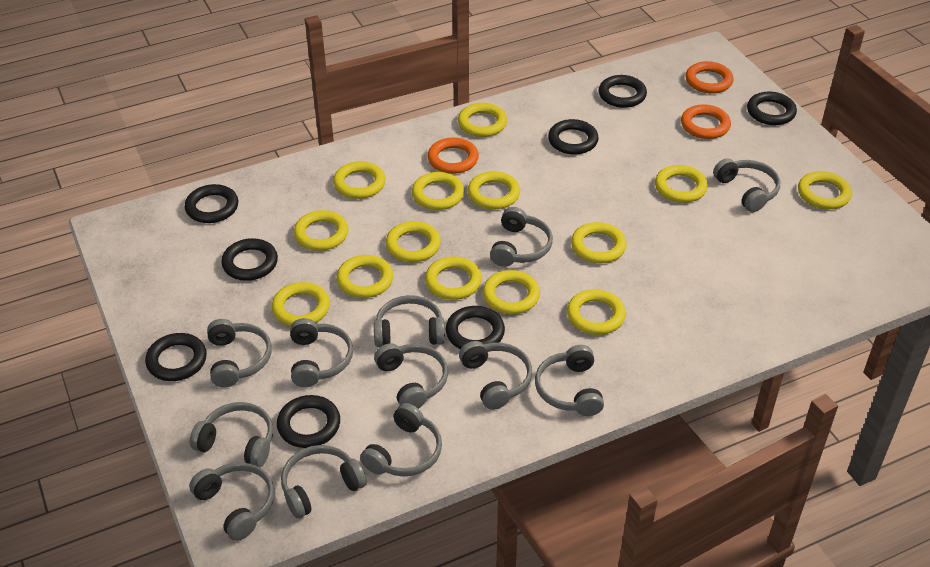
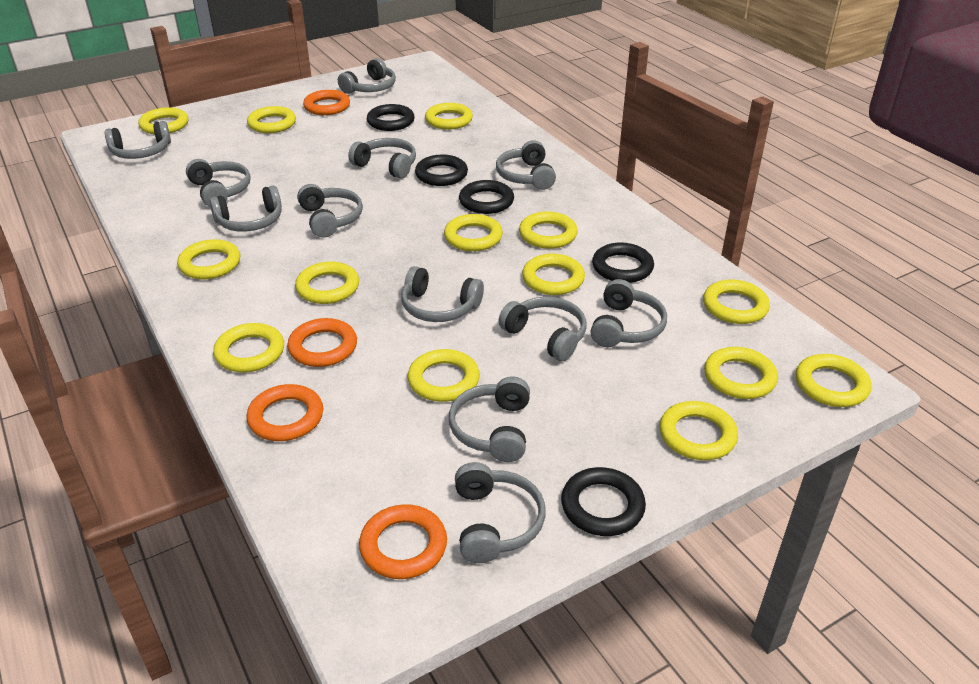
black ring: 8 -> 5
orange ring: 3 -> 4

